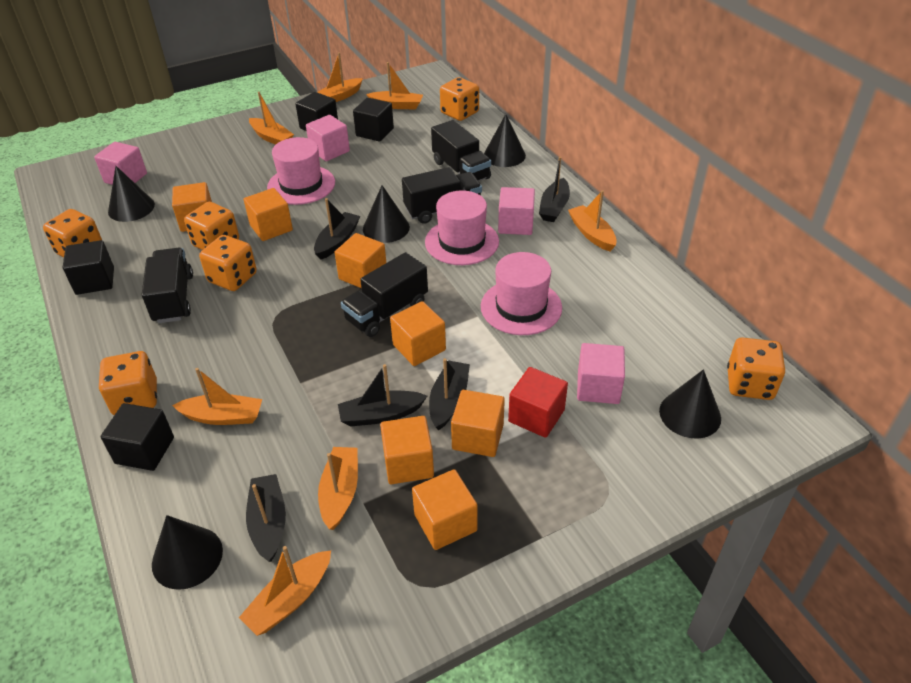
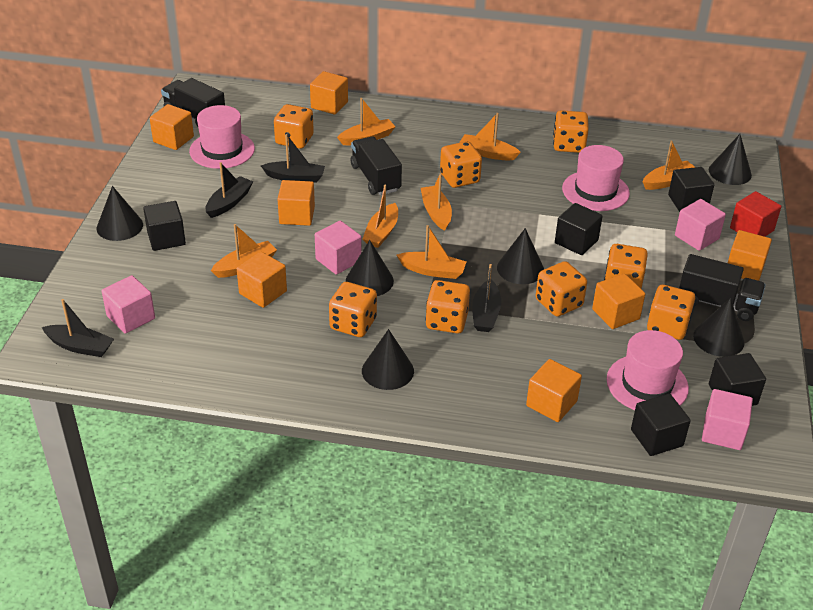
black boat: 5 -> 4
black cone: 5 -> 6
black cube: 4 -> 5
black truck: 4 -> 3
orange dice: 6 -> 8

